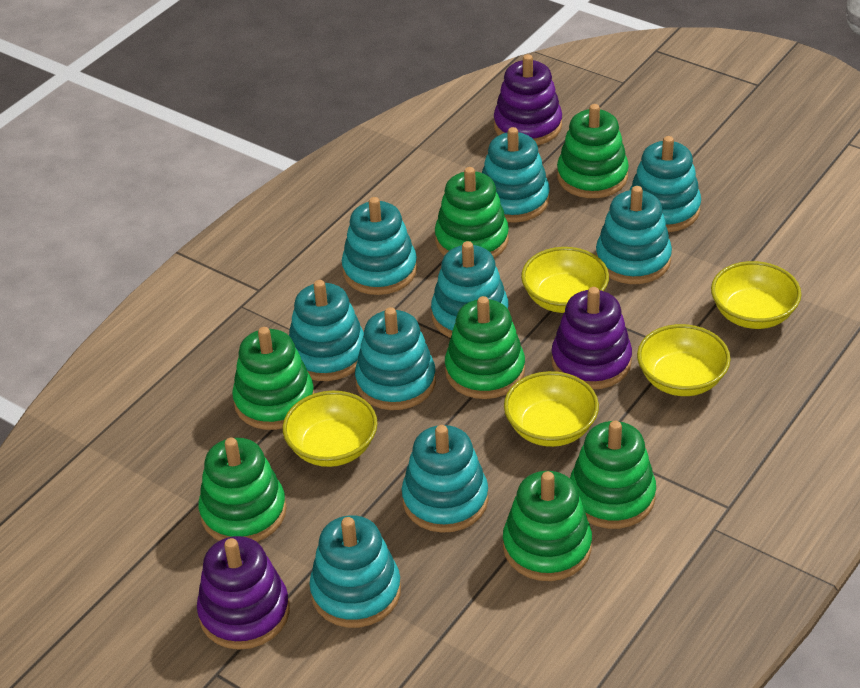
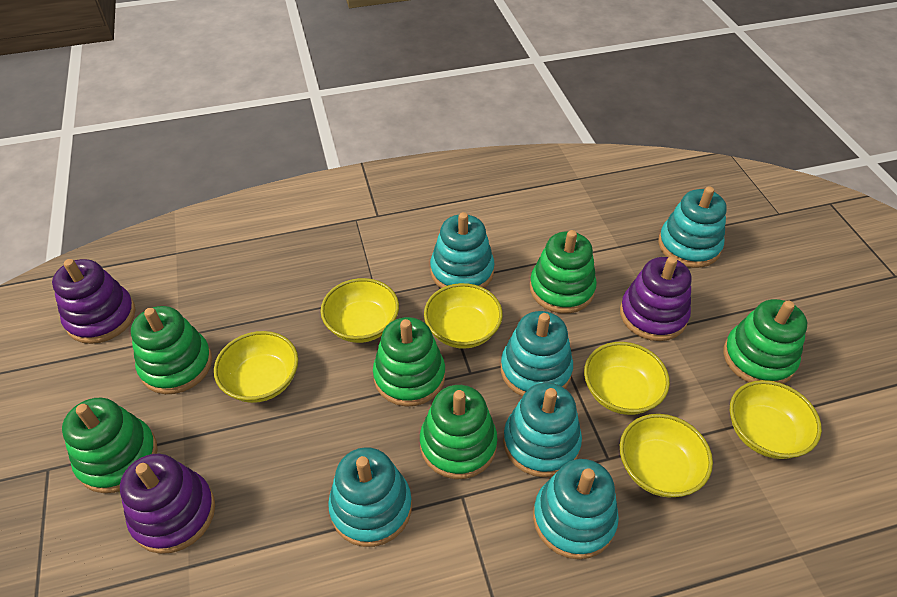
green stacking toy: 7 -> 6
turquoise stacking toy: 9 -> 6
yellow bowl: 5 -> 6

